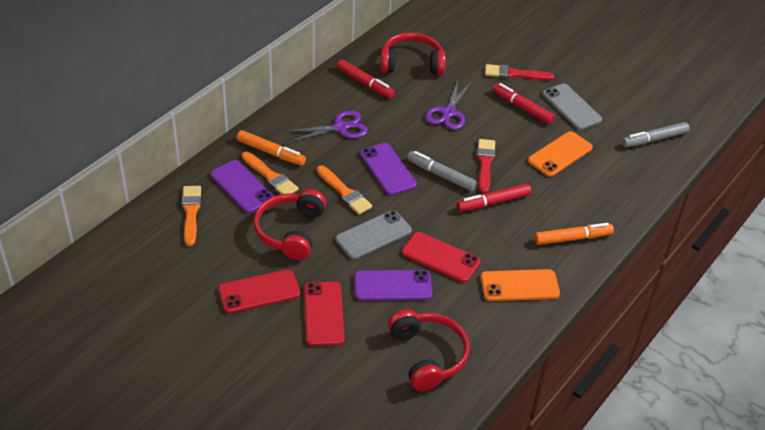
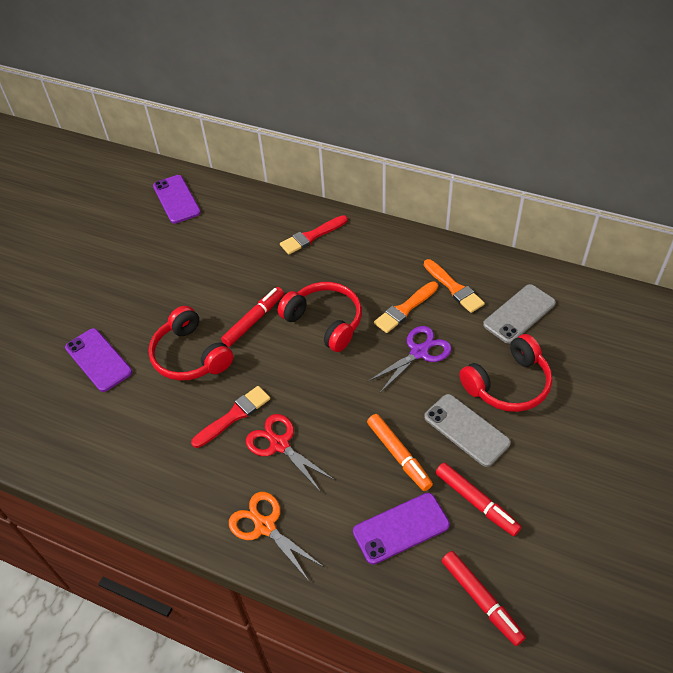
grey marker: 2 -> 0
orange brush: 3 -> 2
orange marker: 2 -> 1
orange phone: 2 -> 0
orange scissors: 0 -> 1
purple scissors: 2 -> 1
red phone: 3 -> 0
red scissors: 0 -> 1

